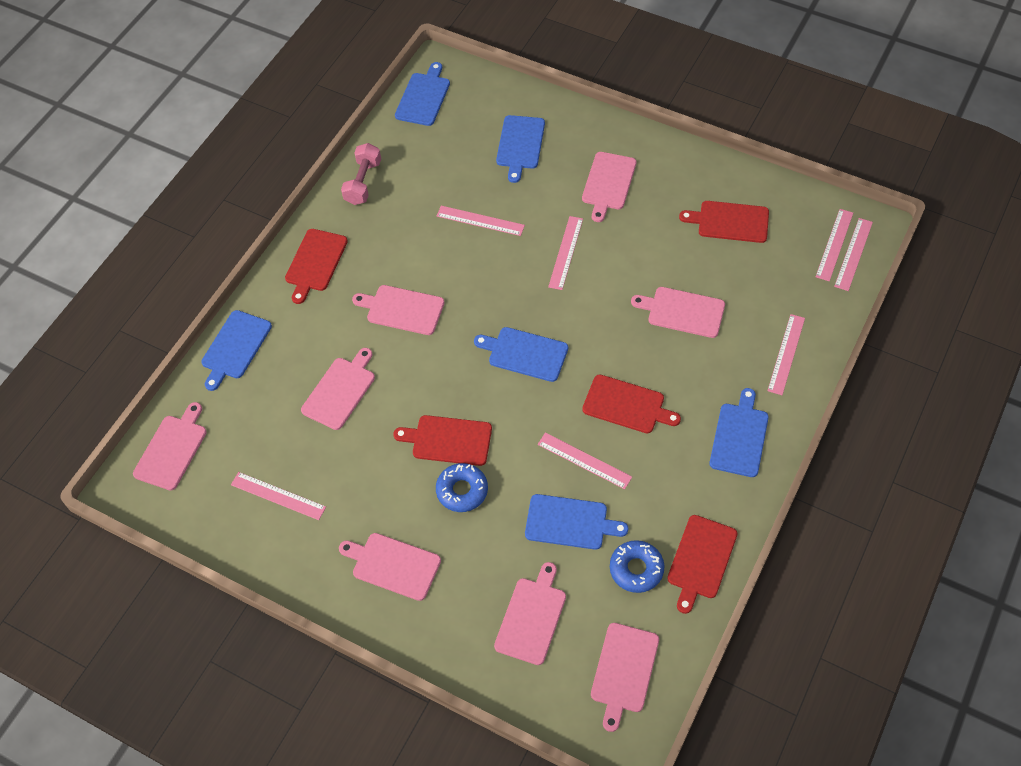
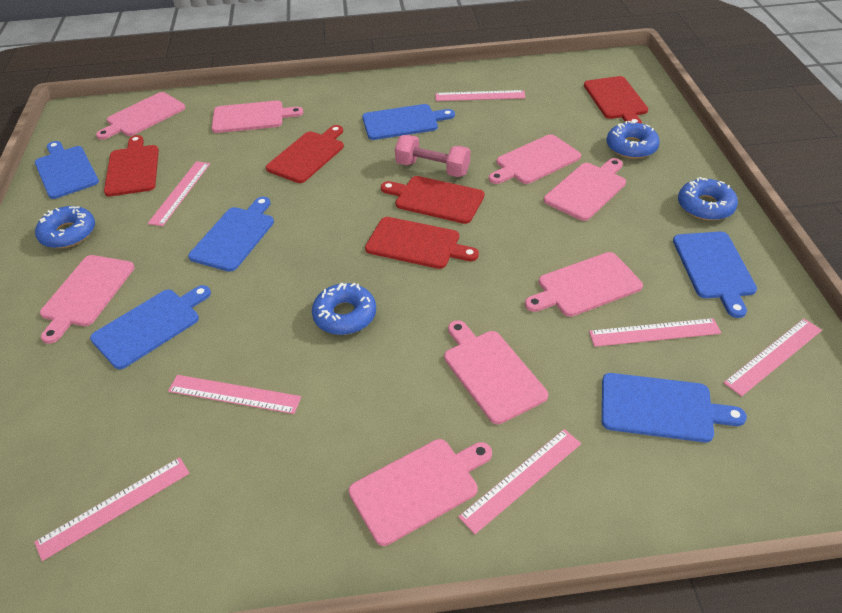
blue donut: 2 -> 4

